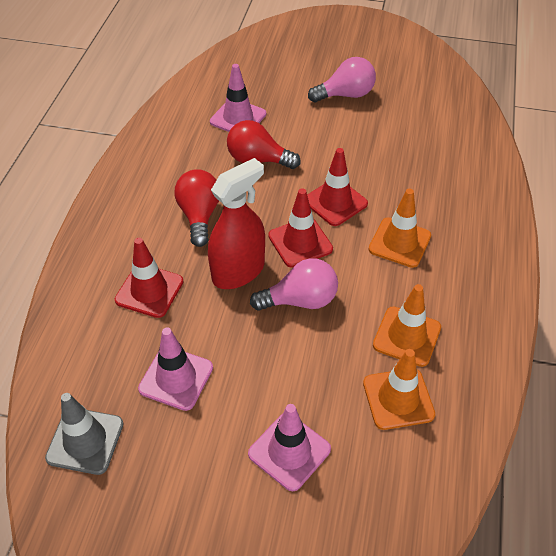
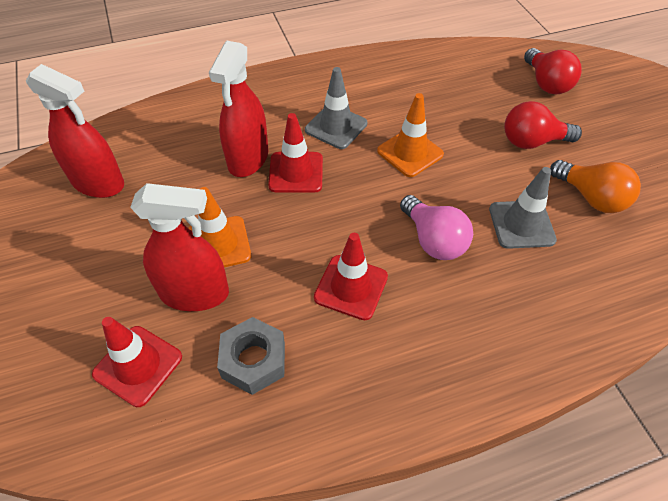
grey nut: 0 -> 1
grey traffic cone: 1 -> 2
orange light bulb: 0 -> 1
orange traffic cone: 3 -> 2
pink light bulb: 2 -> 1
pink traffic cone: 3 -> 0
red spray bottle: 1 -> 3

